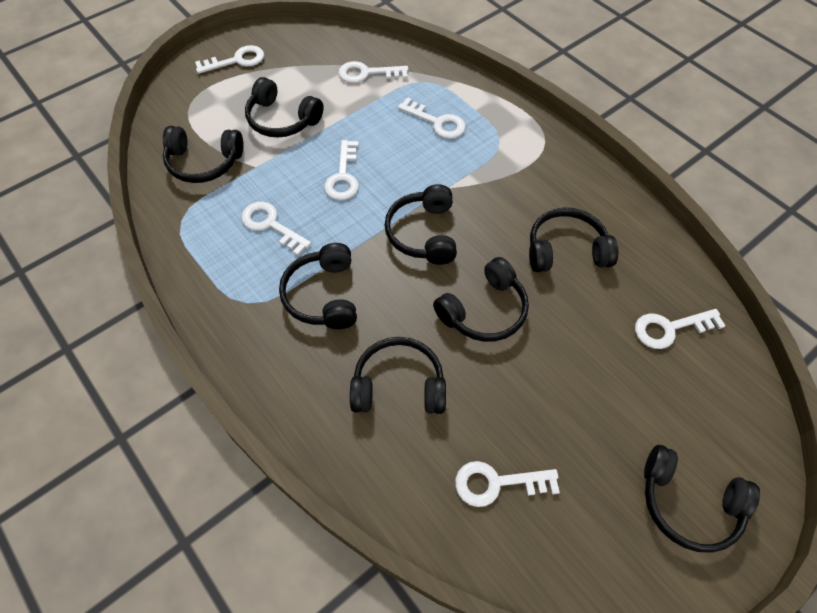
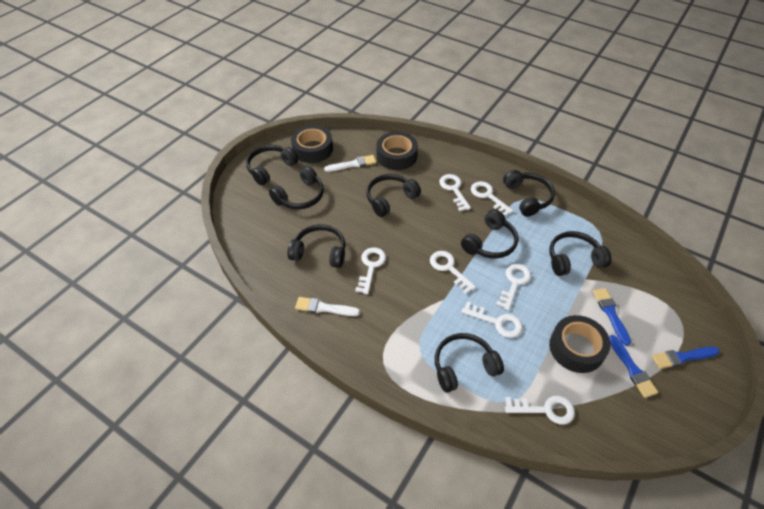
black tape: 0 -> 3
blue brush: 0 -> 3
white brush: 0 -> 2

